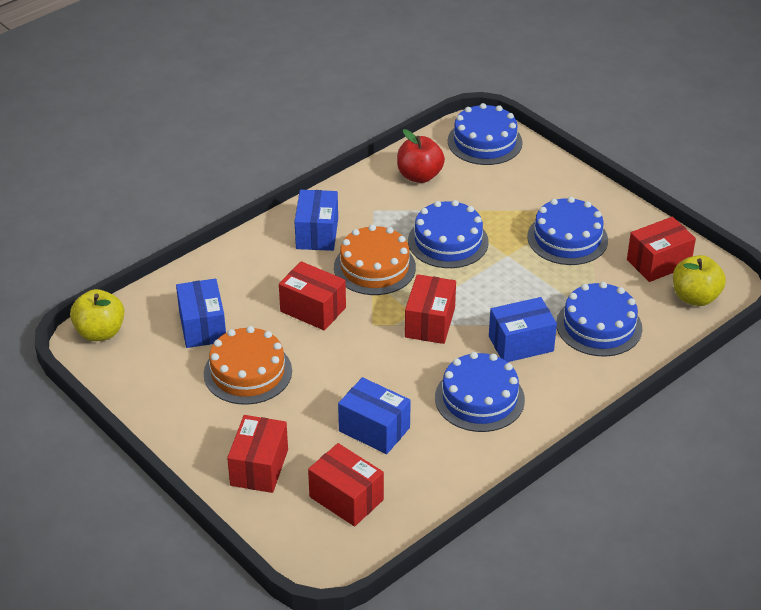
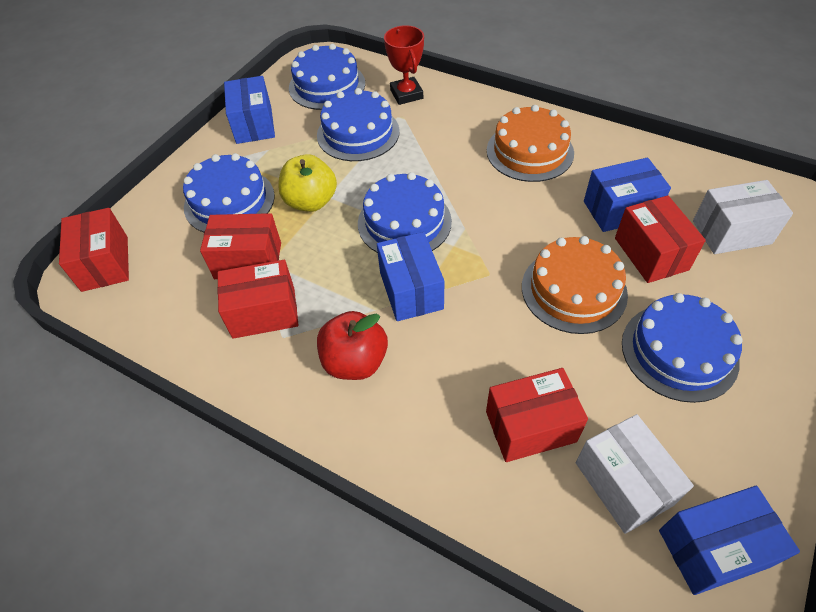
red trophy: 0 -> 1
white box: 0 -> 2
yellow apple: 2 -> 1

